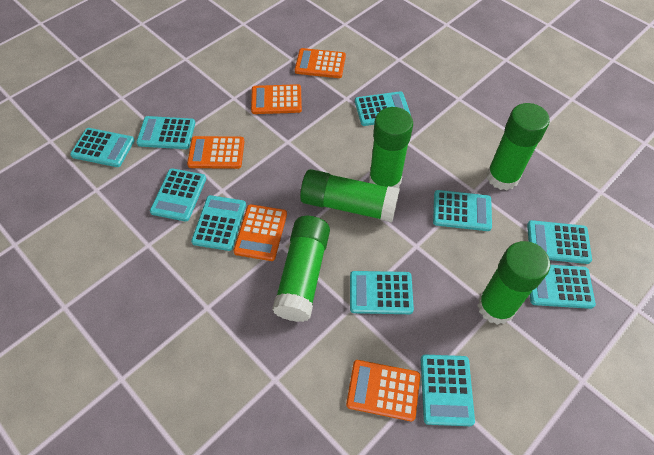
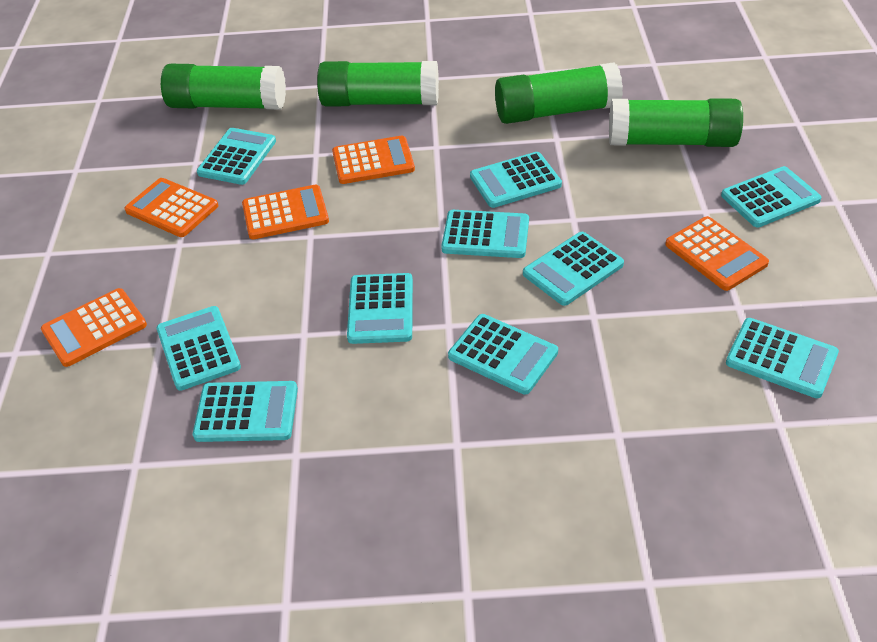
green glue stick: 5 -> 4

